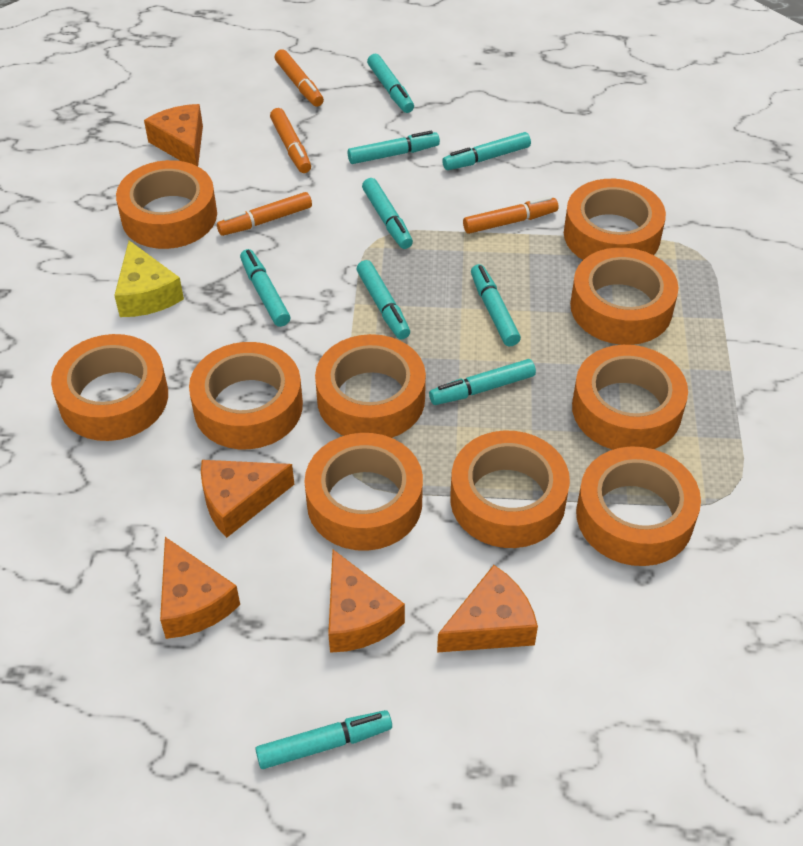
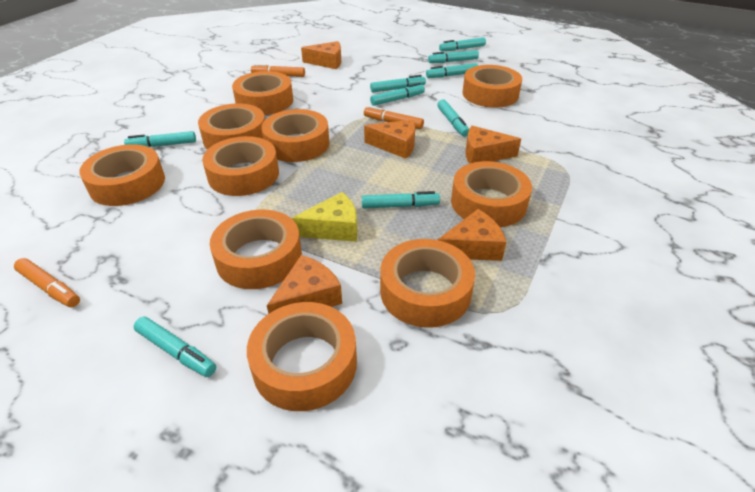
orange marker: 4 -> 3

